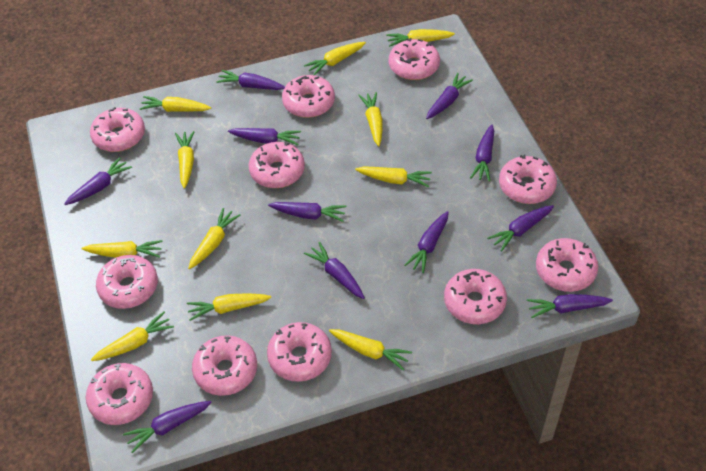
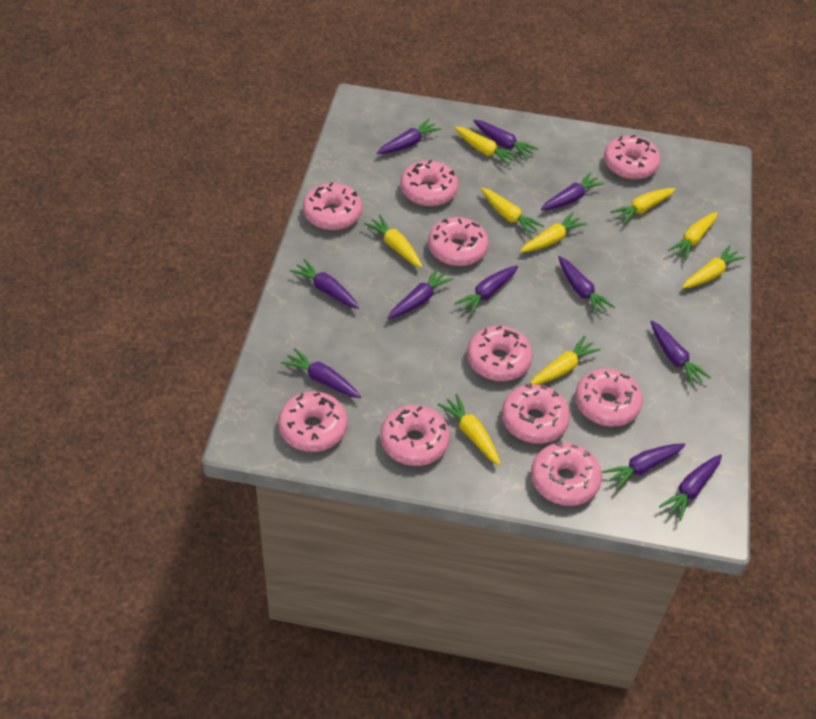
pink donut: 11 -> 10
yellow carrot: 11 -> 9

